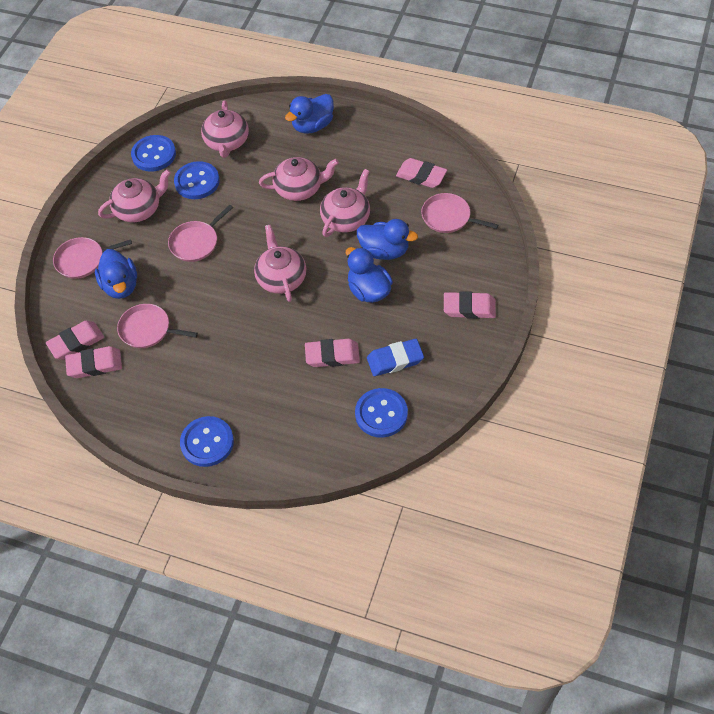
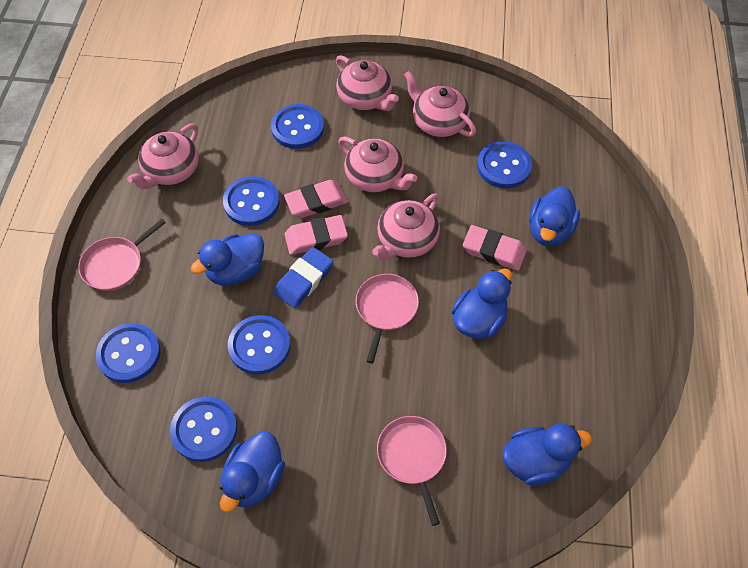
blue button: 4 -> 6
blue duck: 4 -> 5
pink eraser: 5 -> 3
pink pan: 4 -> 3

